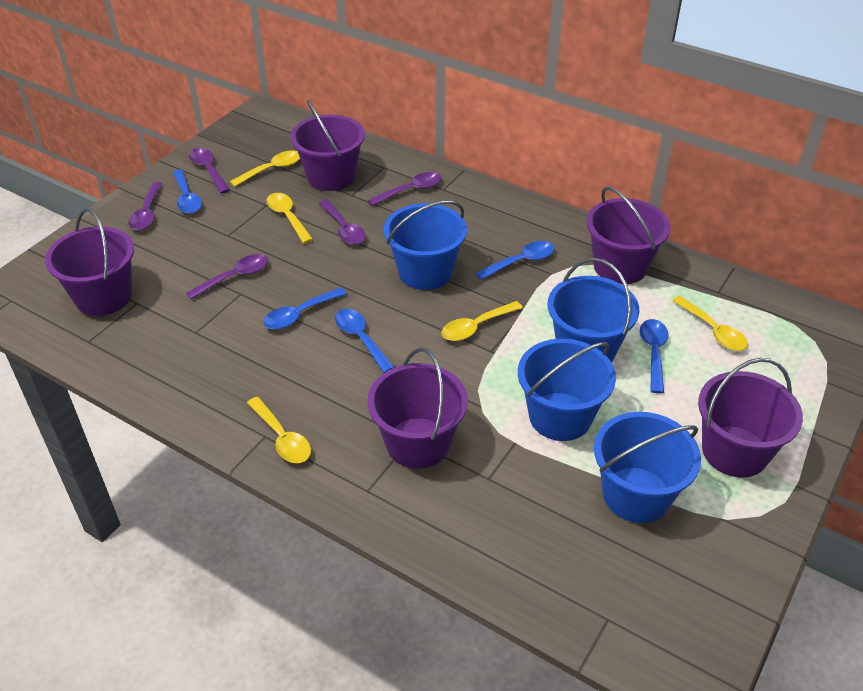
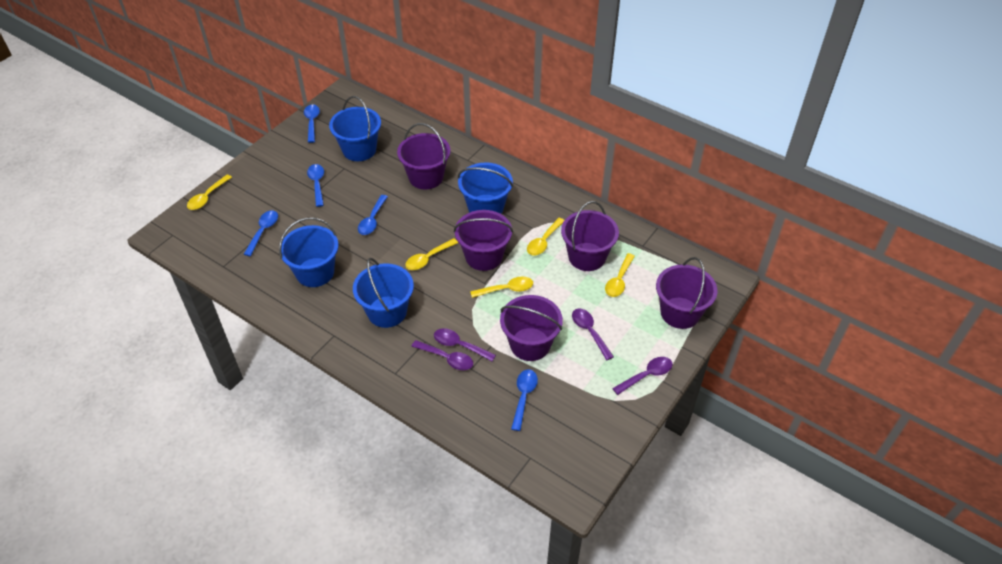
purple spoon: 5 -> 4

